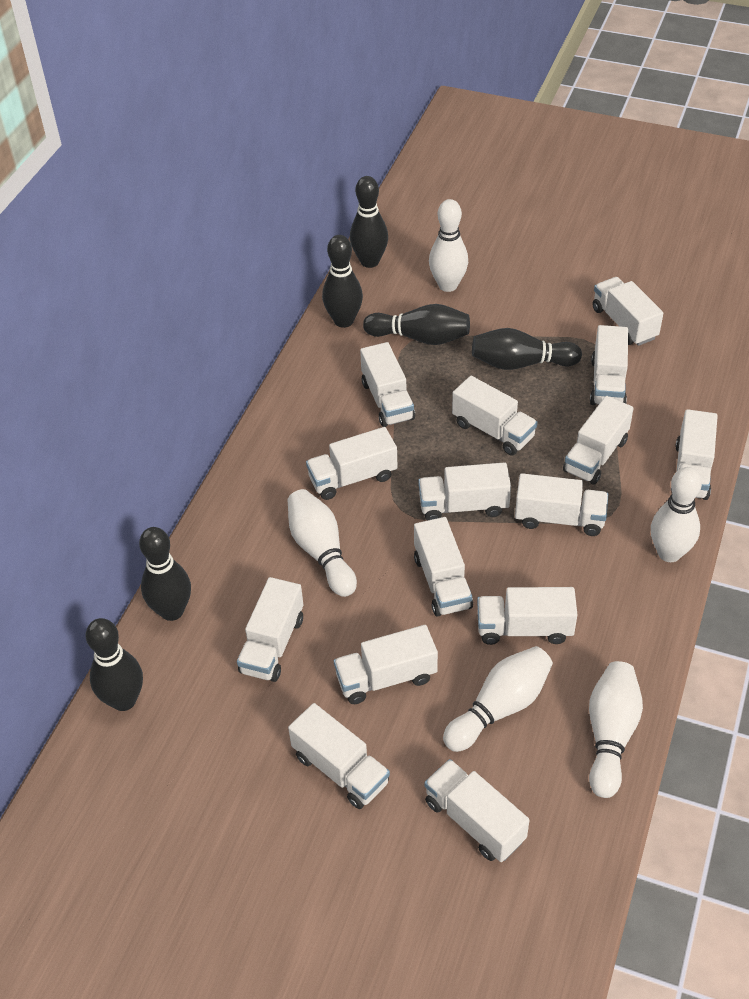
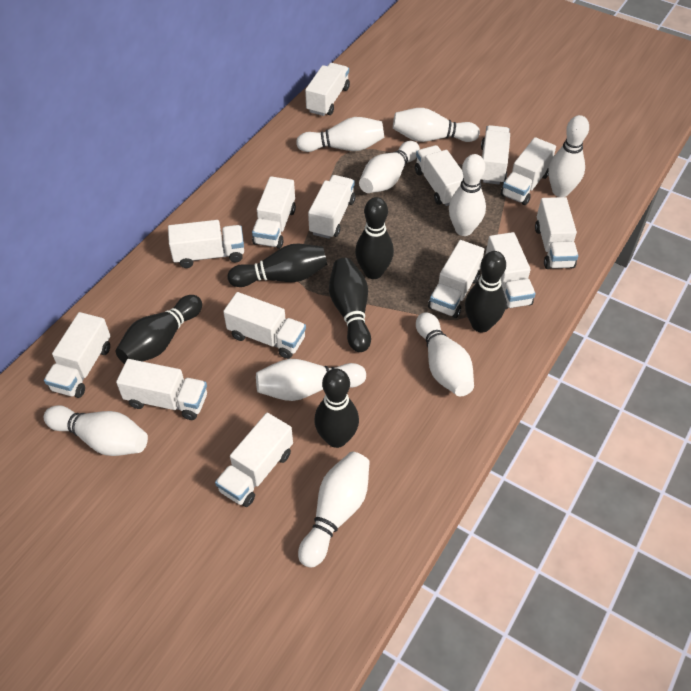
white bowling pin: 5 -> 9
white truck: 15 -> 14

